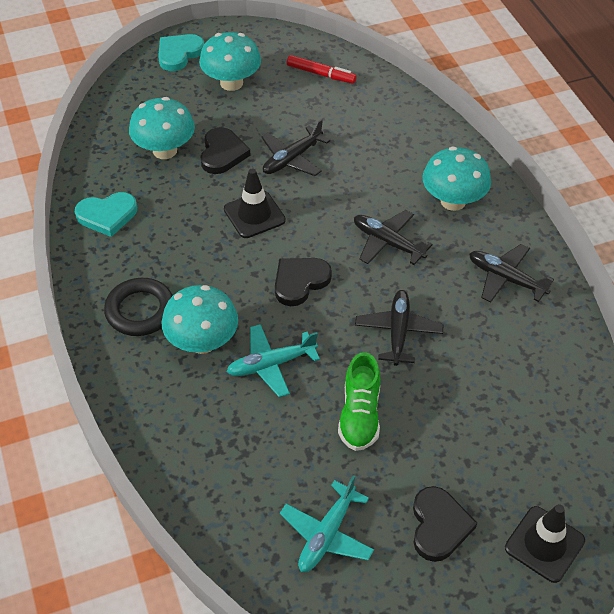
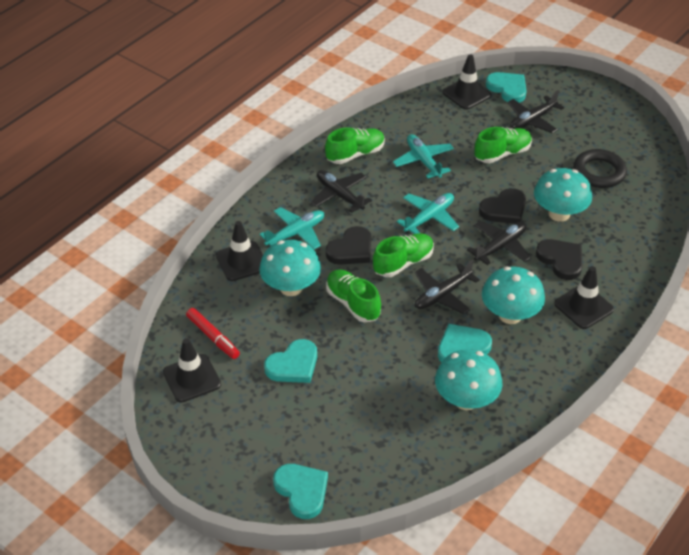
black traffic cone: 2 -> 4
green shoe: 1 -> 4
turquoise heart: 2 -> 4
turquoise plane: 2 -> 3

